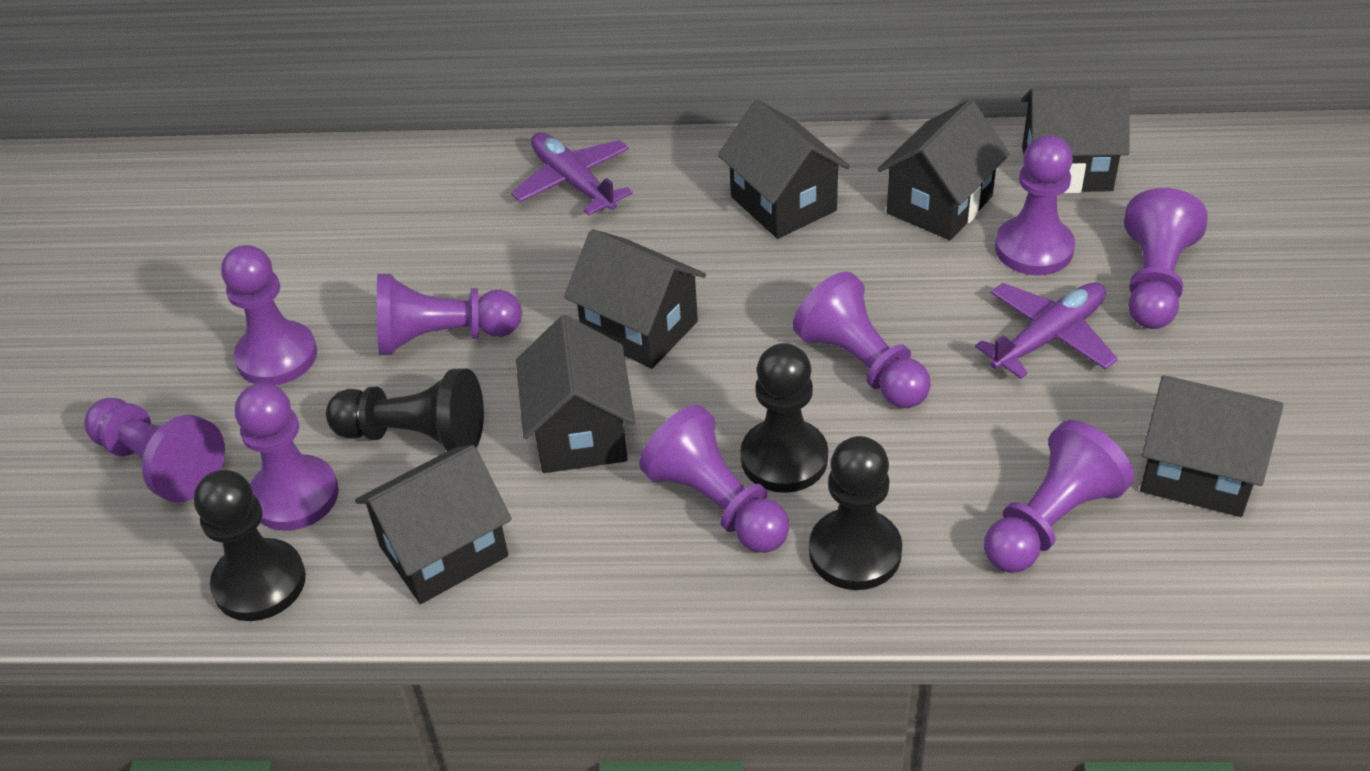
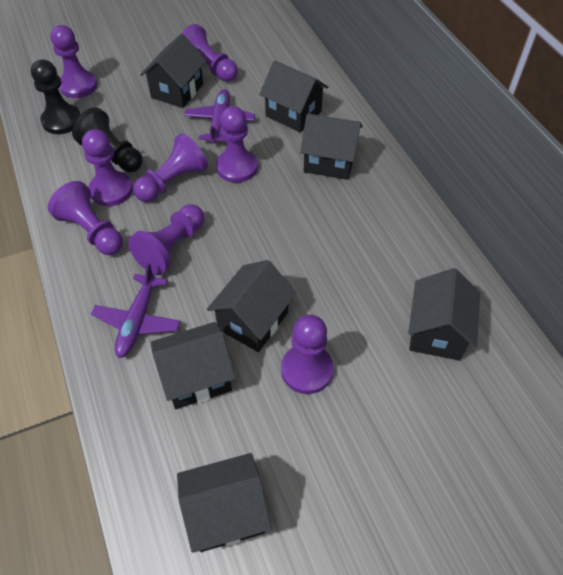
black pawn: 4 -> 2
purple pawn: 9 -> 8

